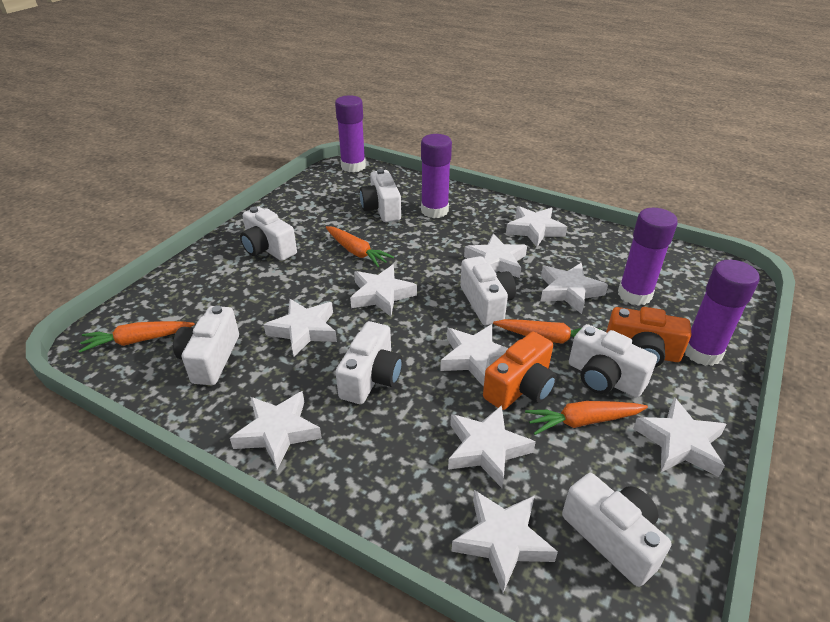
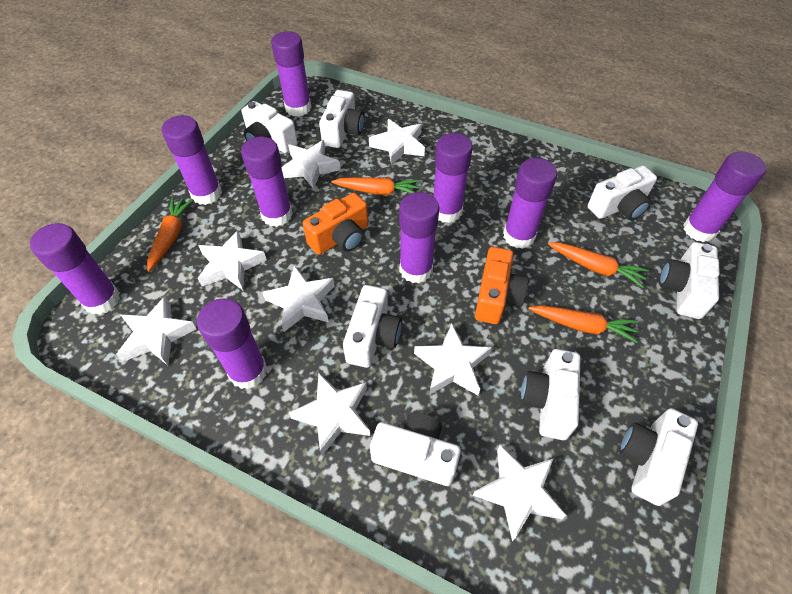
purple glue stick: 4 -> 9
white camera: 7 -> 8
white star: 10 -> 8

